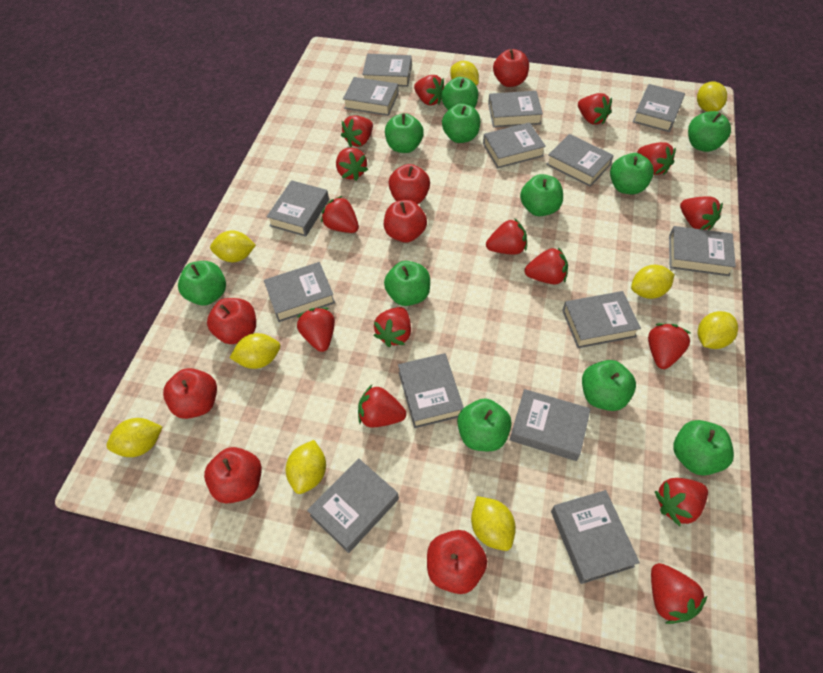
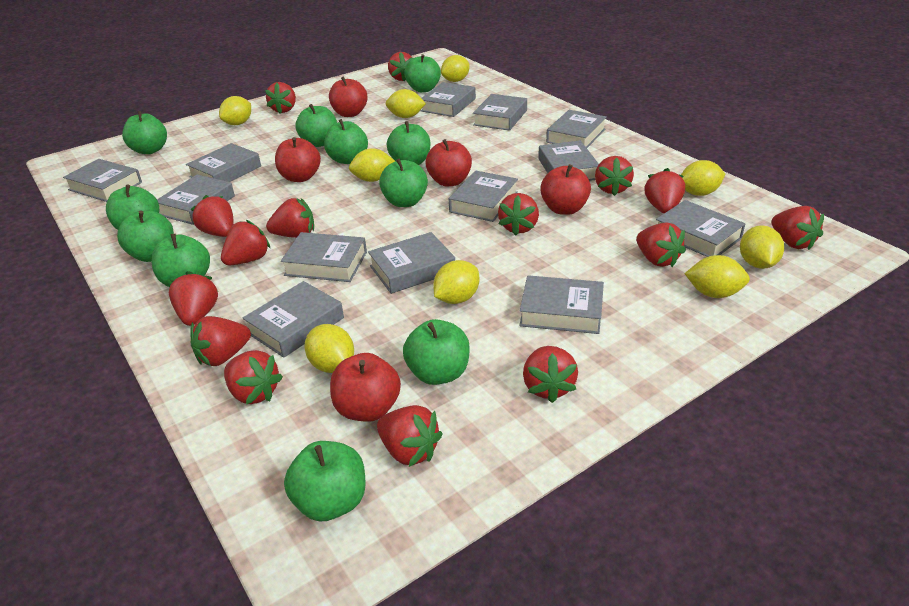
grey book: 14 -> 13
red apple: 7 -> 5

